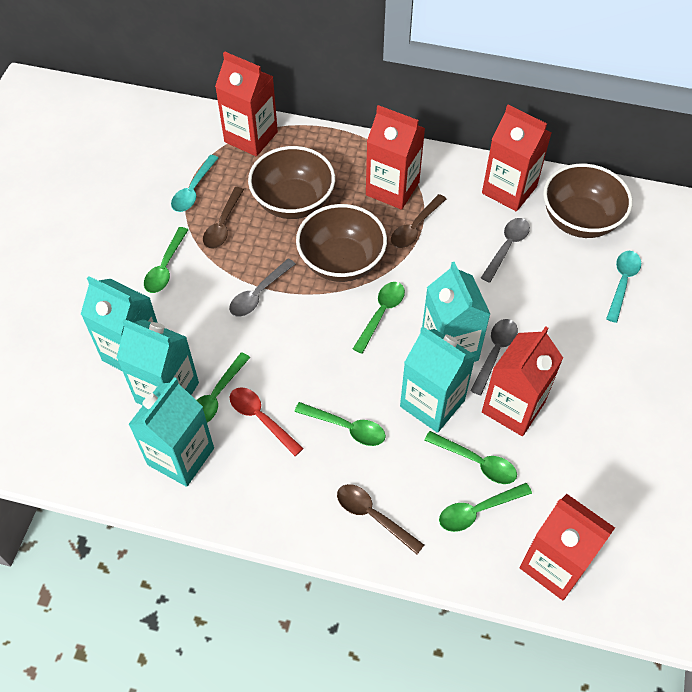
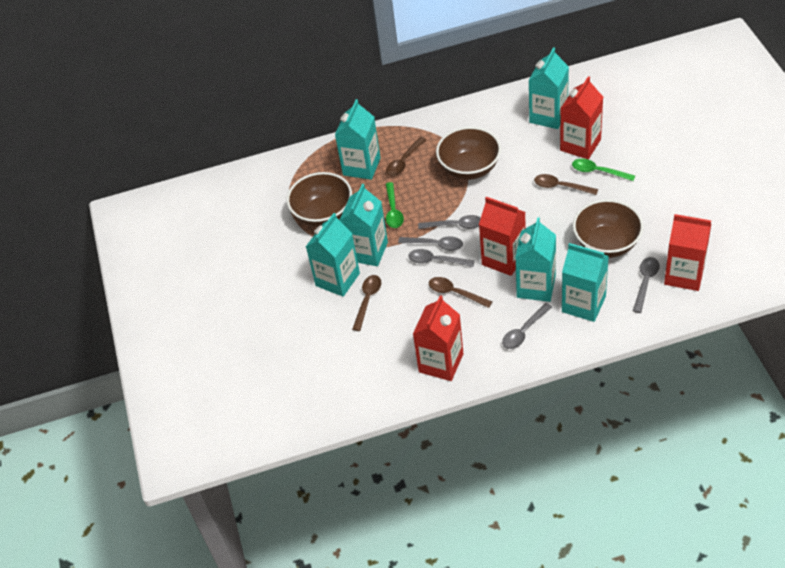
brown spoon: 3 -> 4
green spoon: 6 -> 2
grey spoon: 3 -> 5
red carton: 5 -> 4
red spoon: 1 -> 0
turquoise carton: 5 -> 6
turquoise spoon: 2 -> 0

